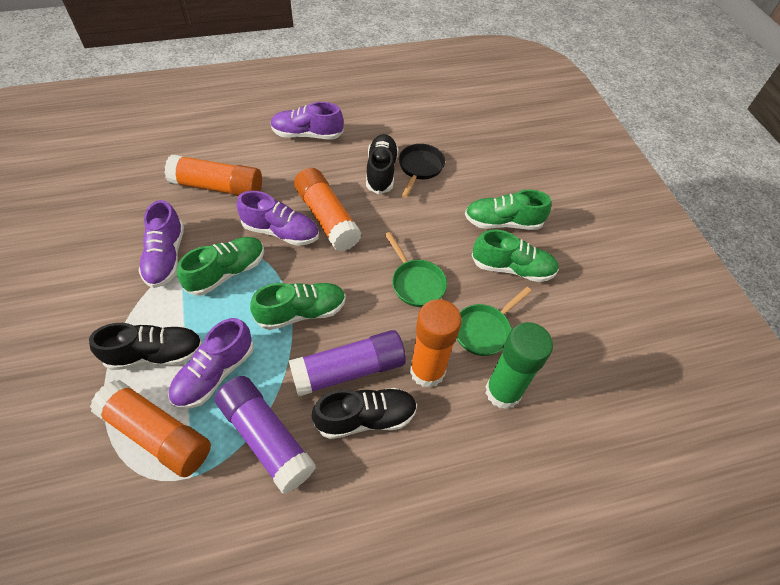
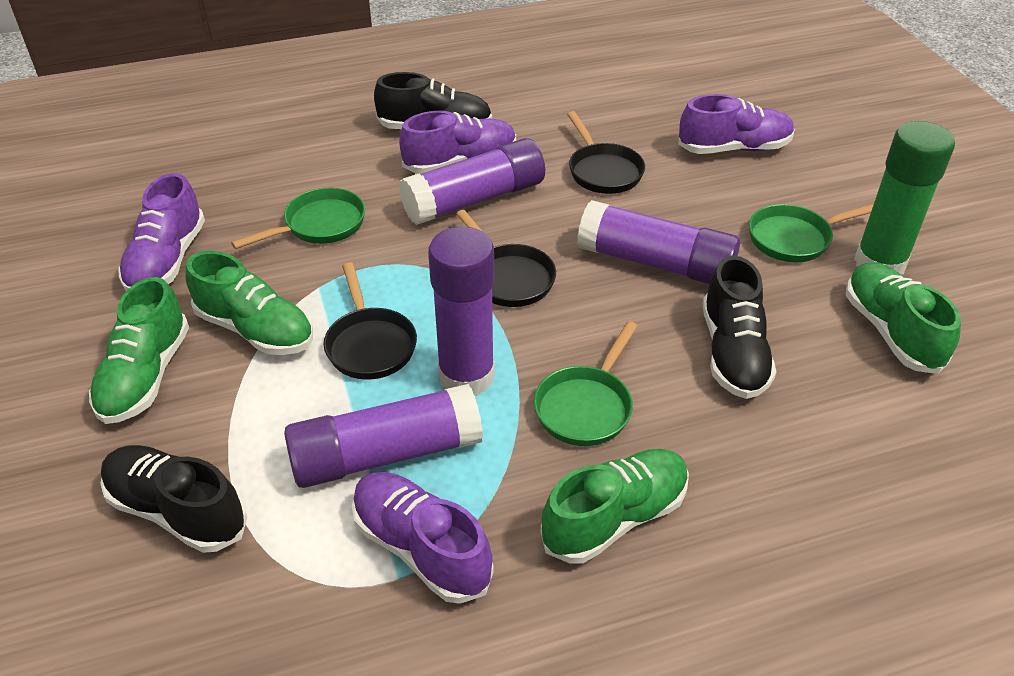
black pan: 1 -> 3
green pan: 2 -> 3
orange glue stick: 4 -> 0
purple glue stick: 2 -> 4

